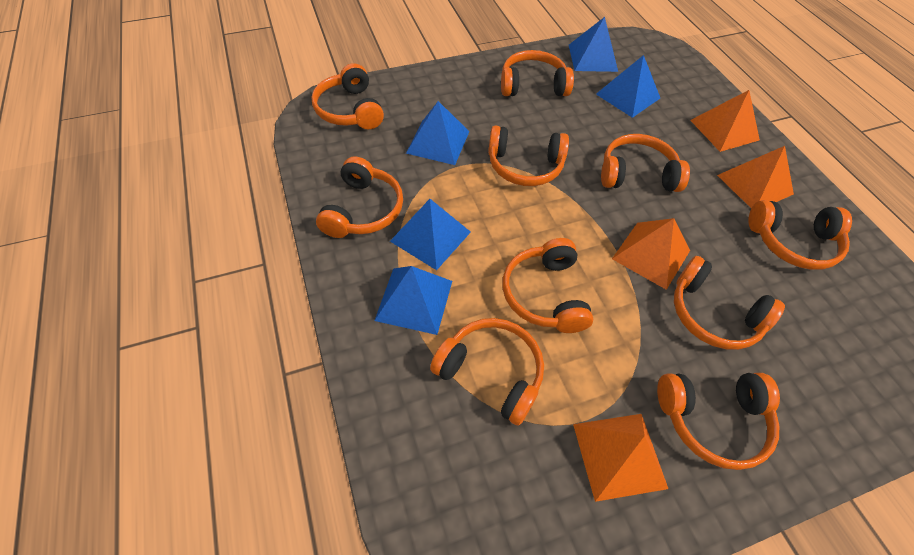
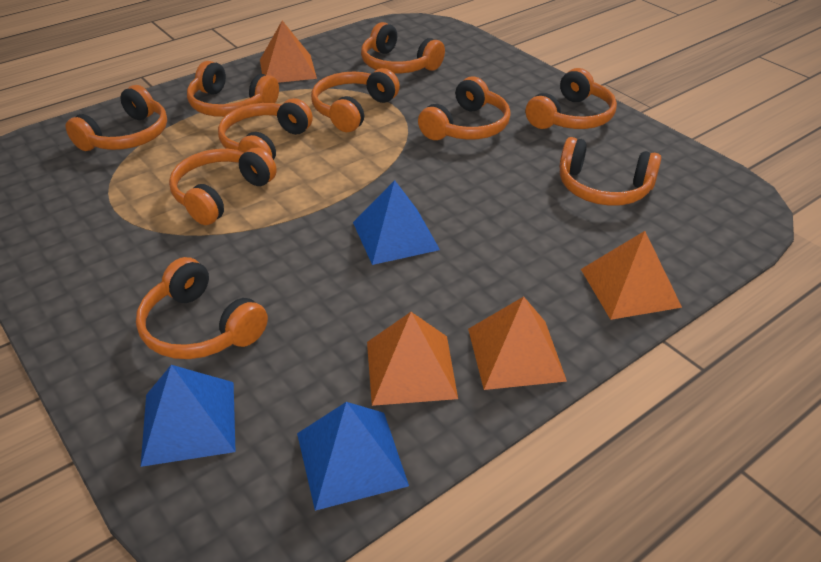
blue pyramid: 5 -> 3

